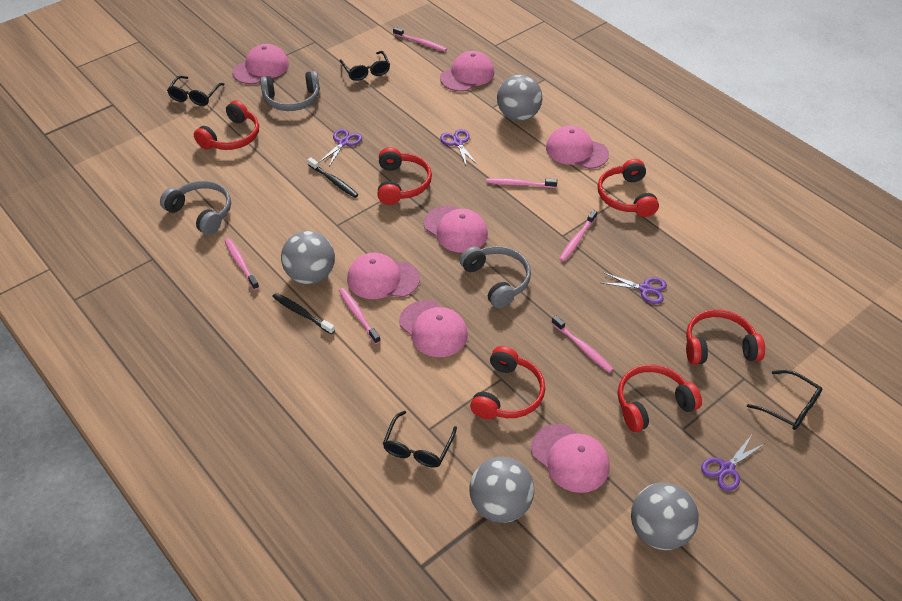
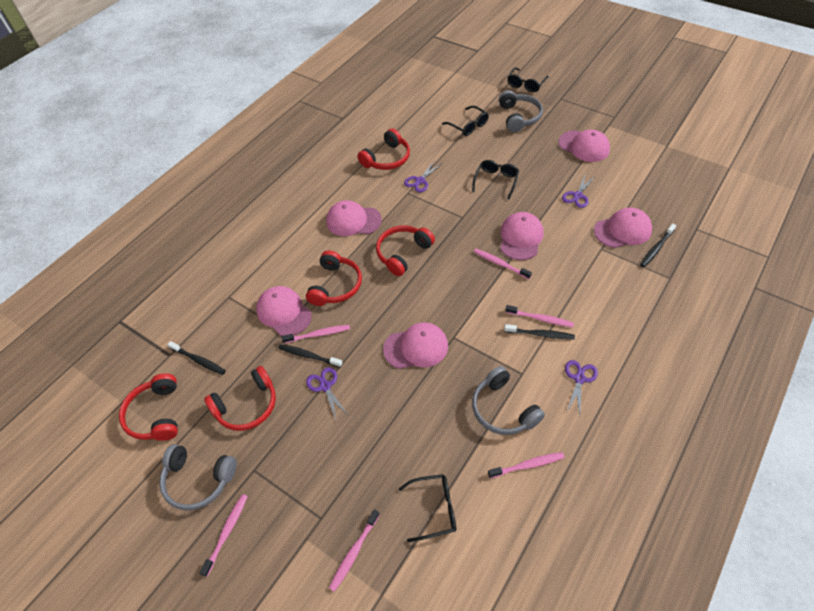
black toothbrush: 2 -> 4
grey ball: 4 -> 0
pink cap: 7 -> 6
red headphones: 6 -> 5

